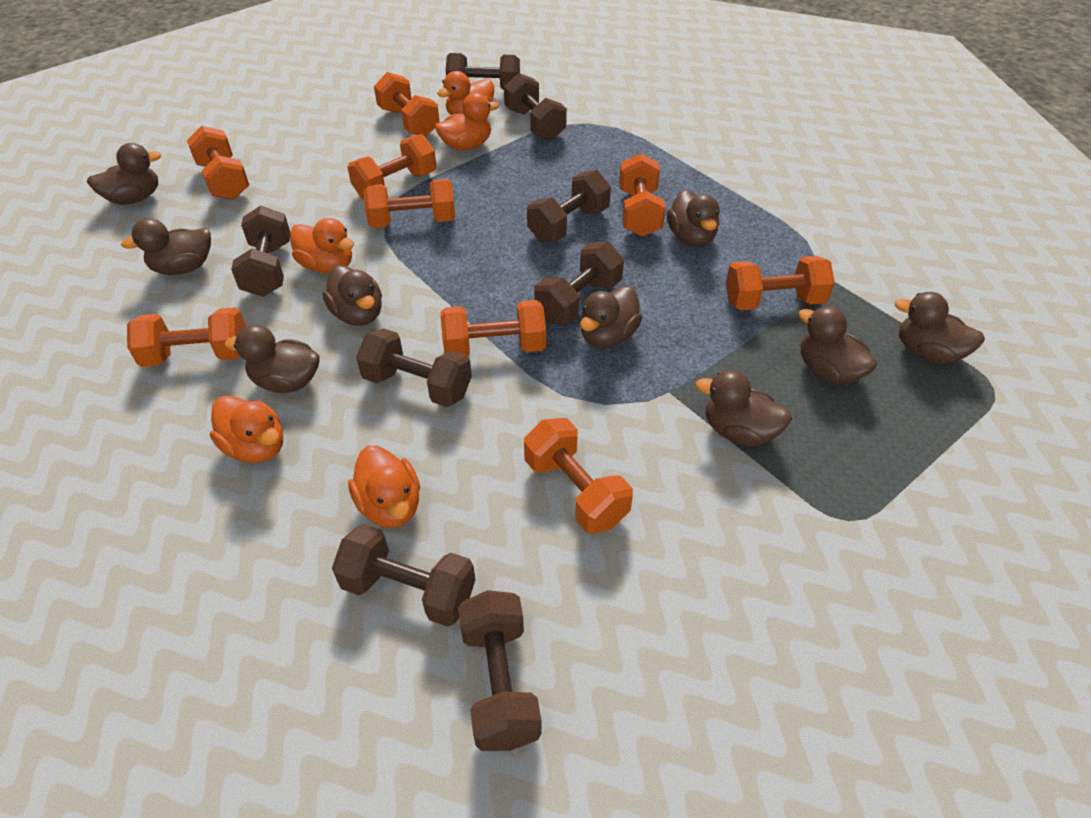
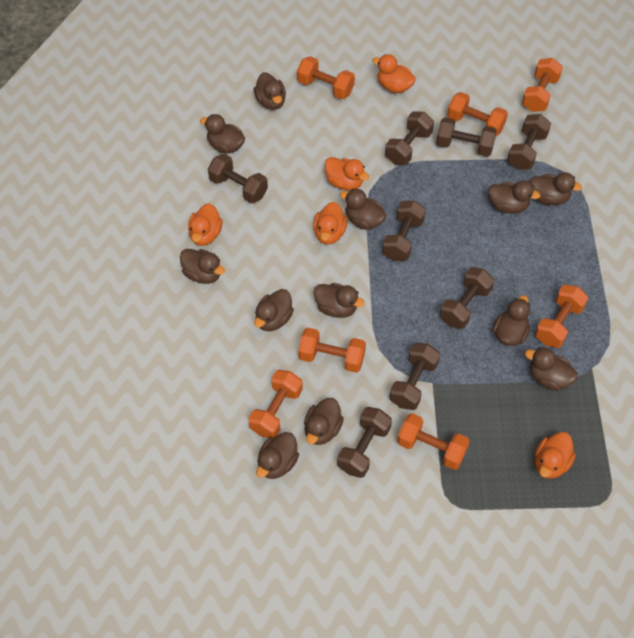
brown duck: 9 -> 12
orange dumbbell: 9 -> 7

